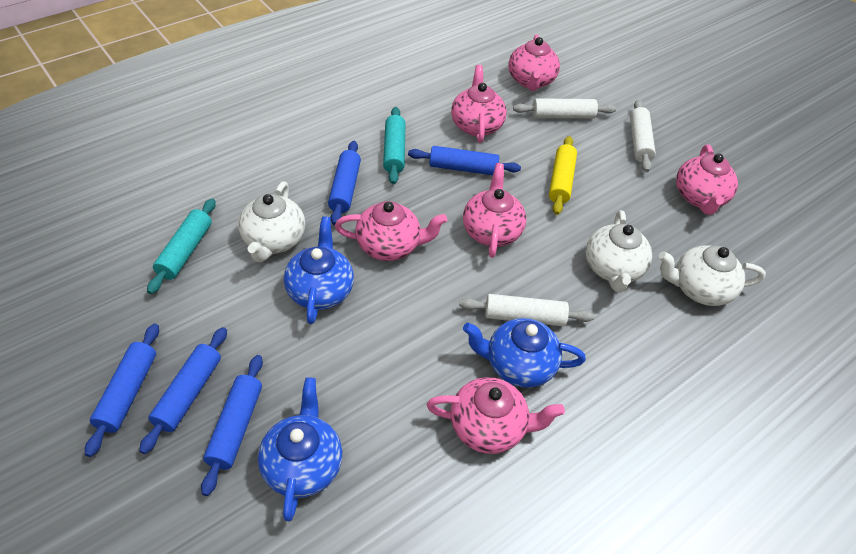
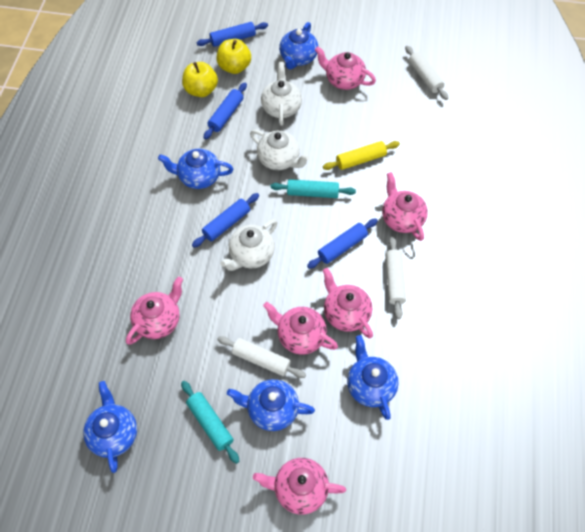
blue rolling pin: 5 -> 4
blue teapot: 3 -> 5
yellow apple: 0 -> 2

